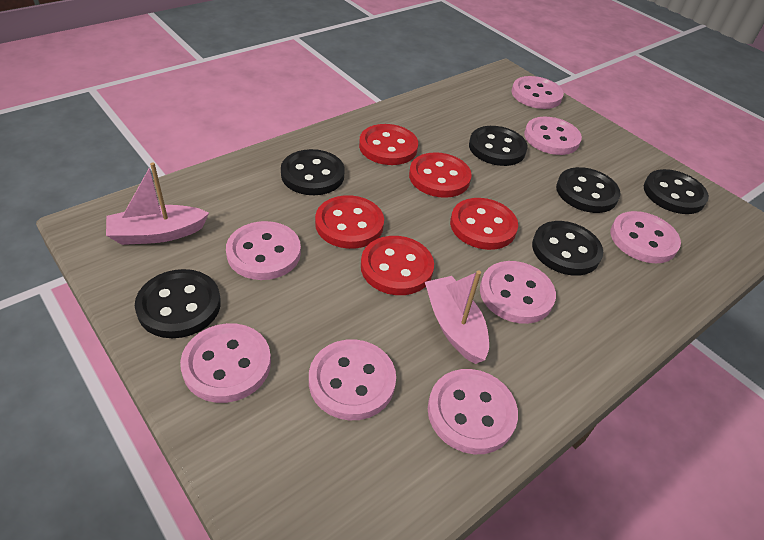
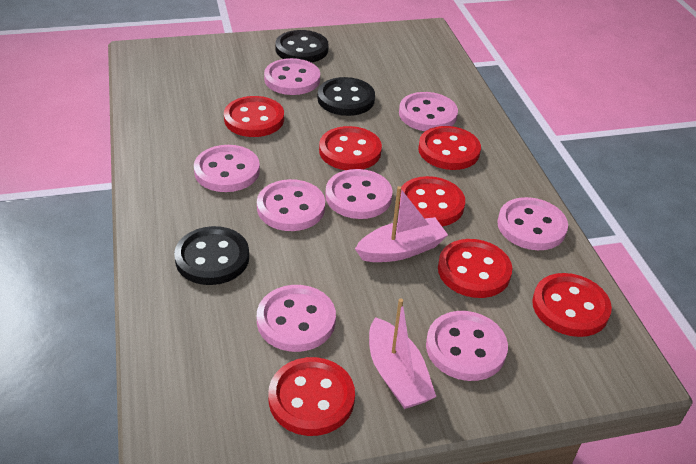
black button: 6 -> 3
red button: 5 -> 7

